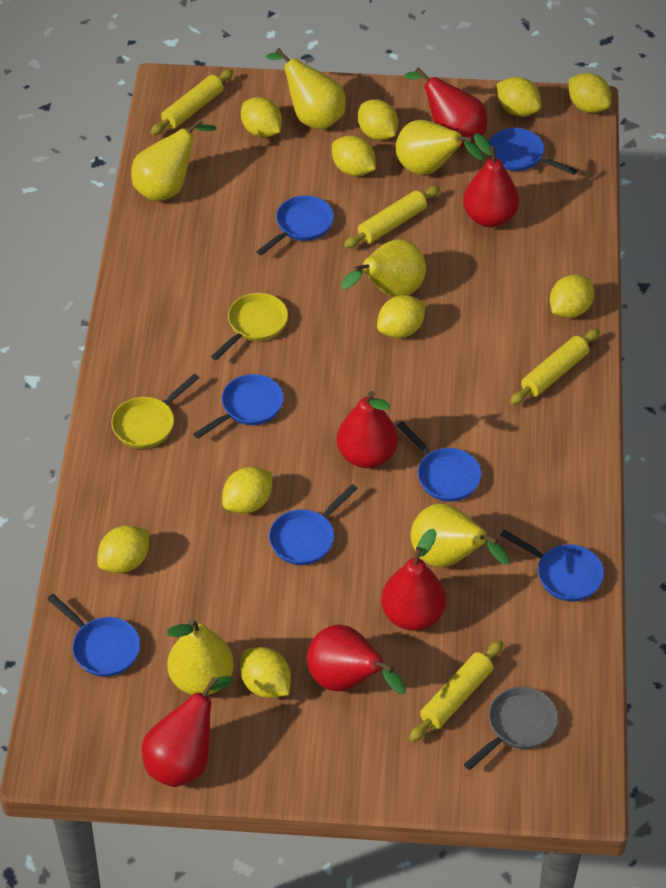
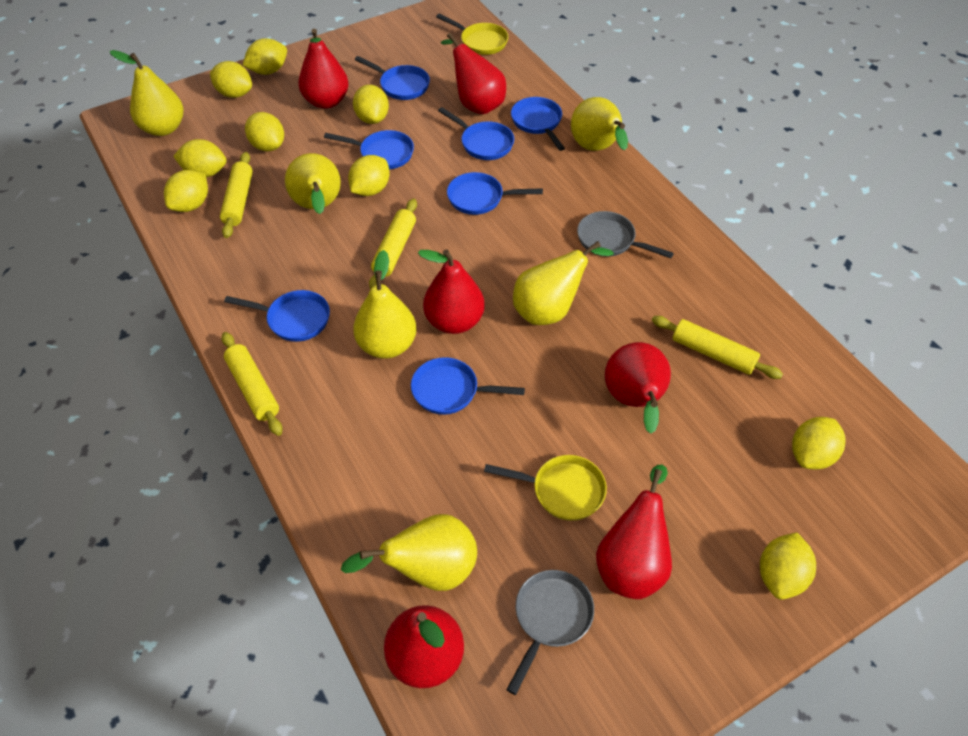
grey pan: 1 -> 2
yellow lemon: 10 -> 9

